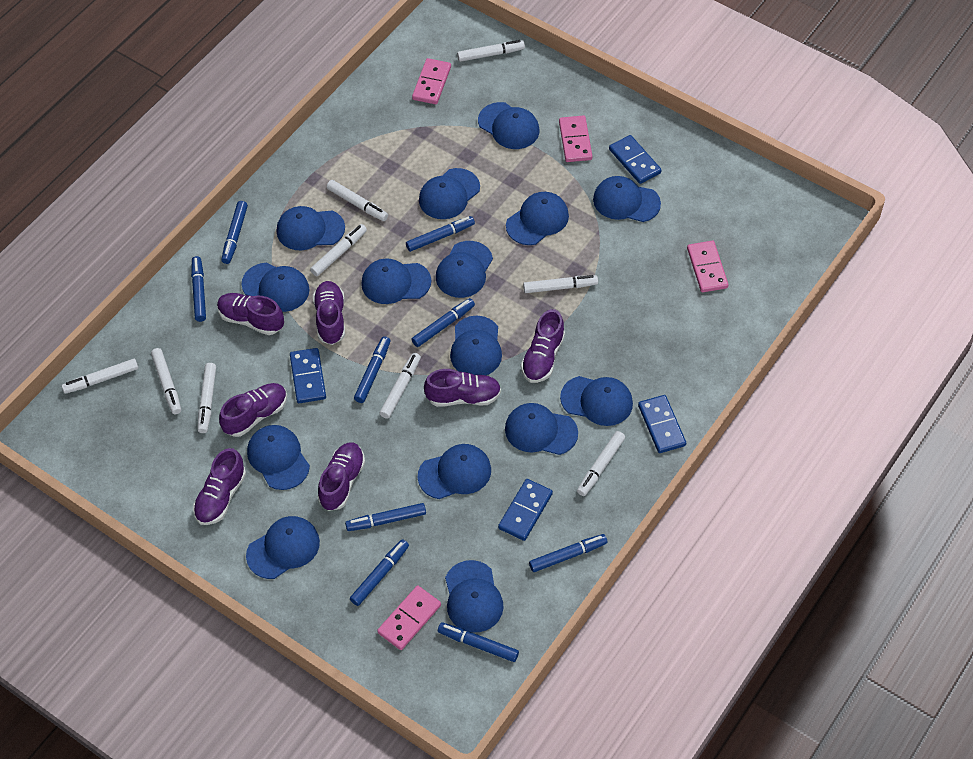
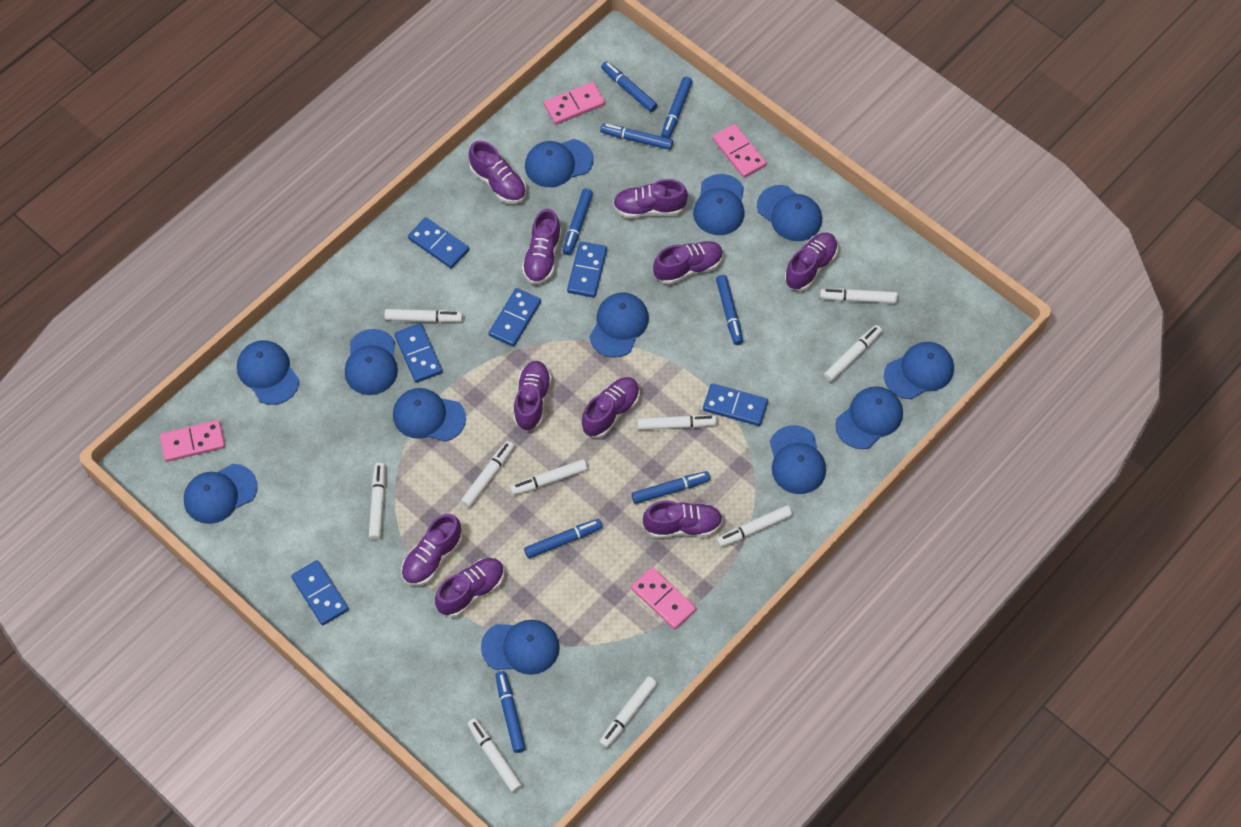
blue cap: 15 -> 12
blue domino: 4 -> 6
blue marker: 9 -> 8
purple shoe: 7 -> 10
white marker: 9 -> 10

